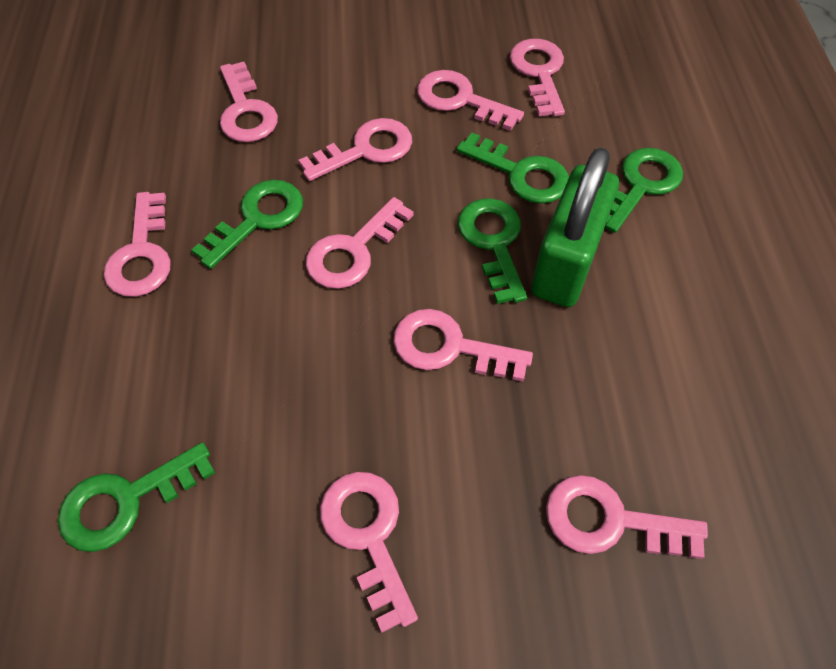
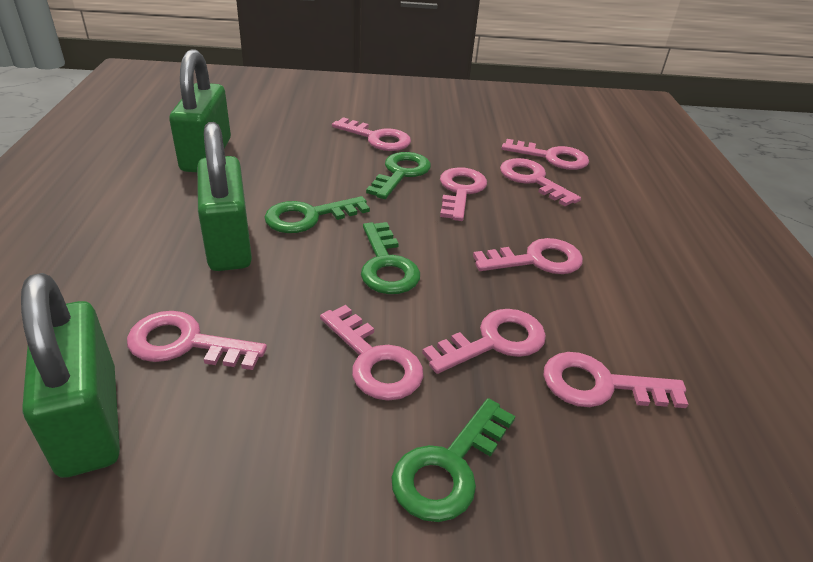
green key: 5 -> 4
green padlock: 1 -> 3

